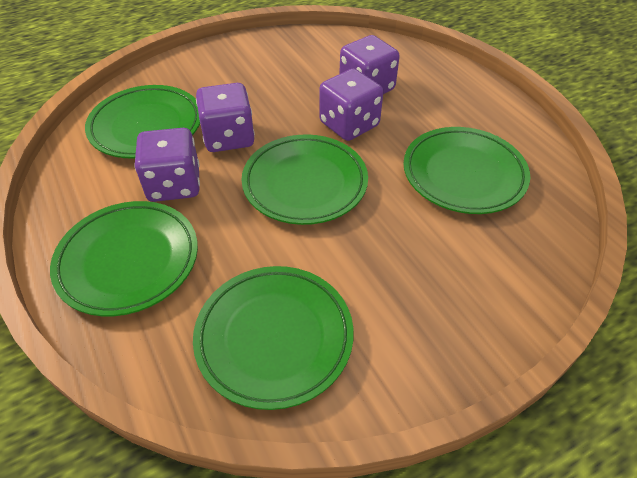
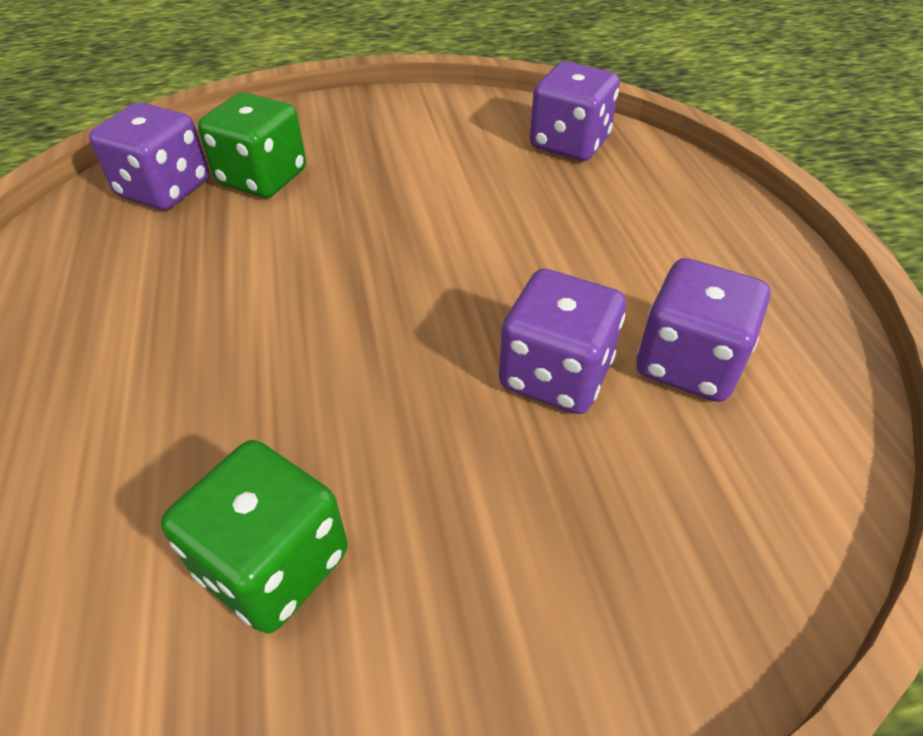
green dice: 0 -> 2
green plate: 5 -> 0

